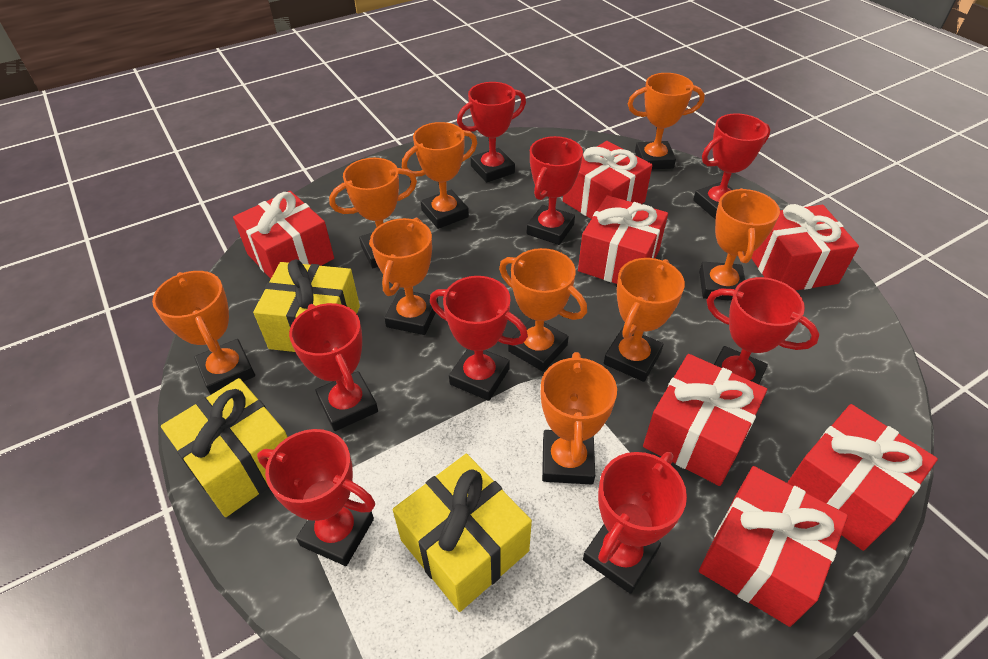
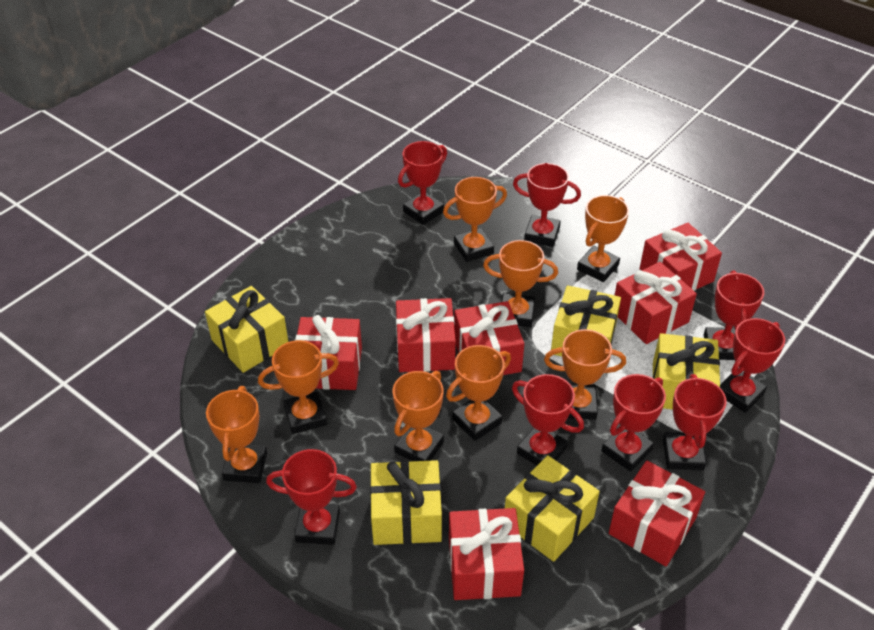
orange trophy: 9 -> 8
yellow gift: 3 -> 5

